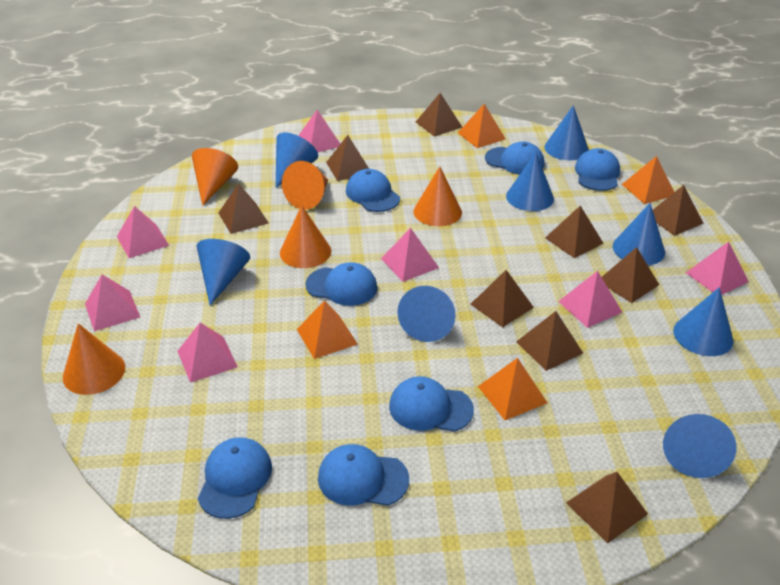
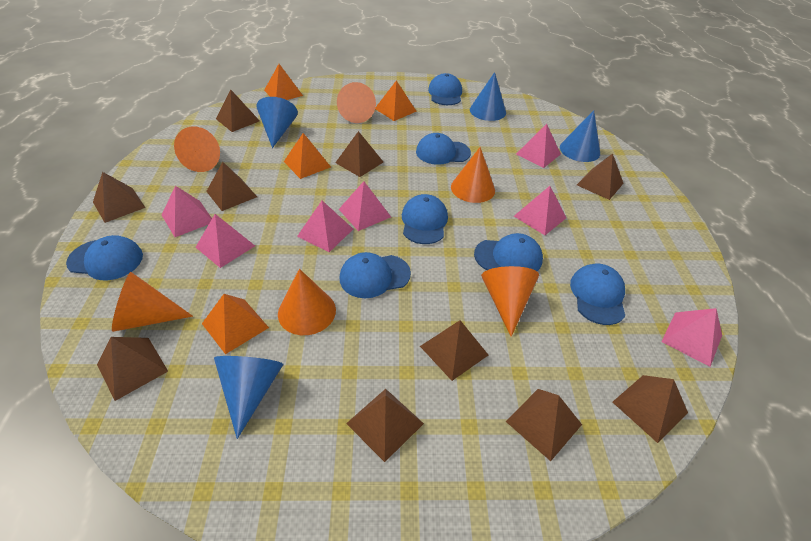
blue cone: 8 -> 4
brown pyramid: 9 -> 10
orange cone: 5 -> 6

